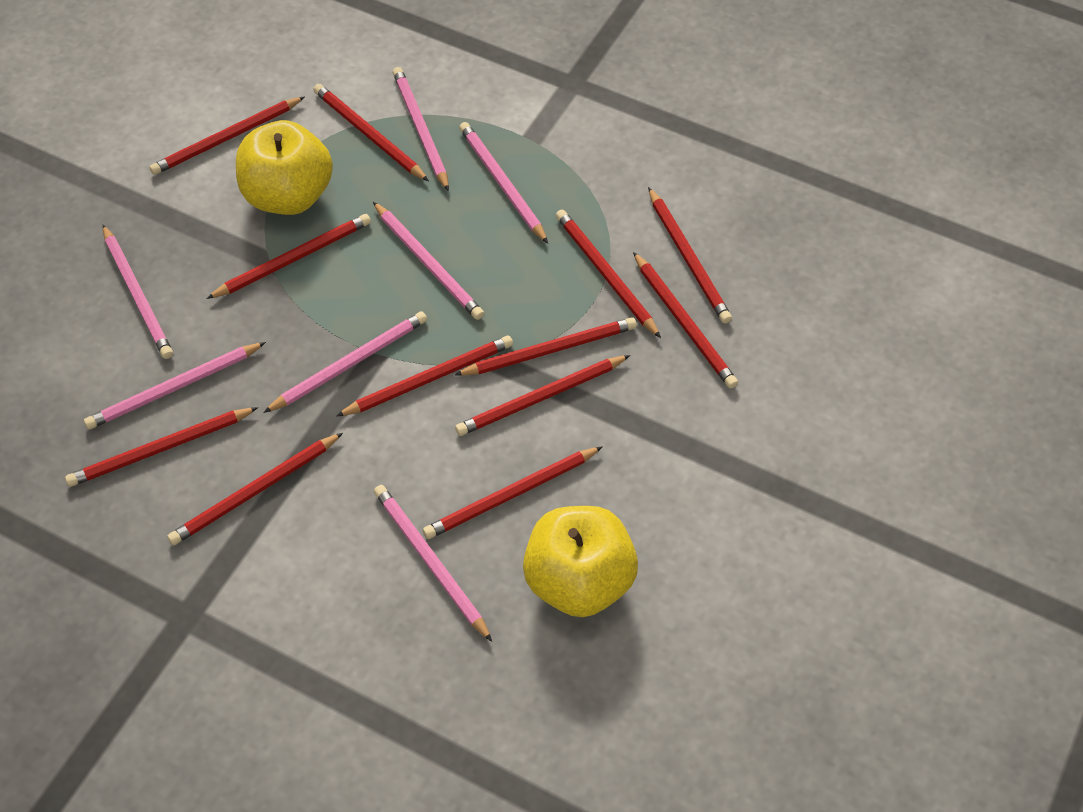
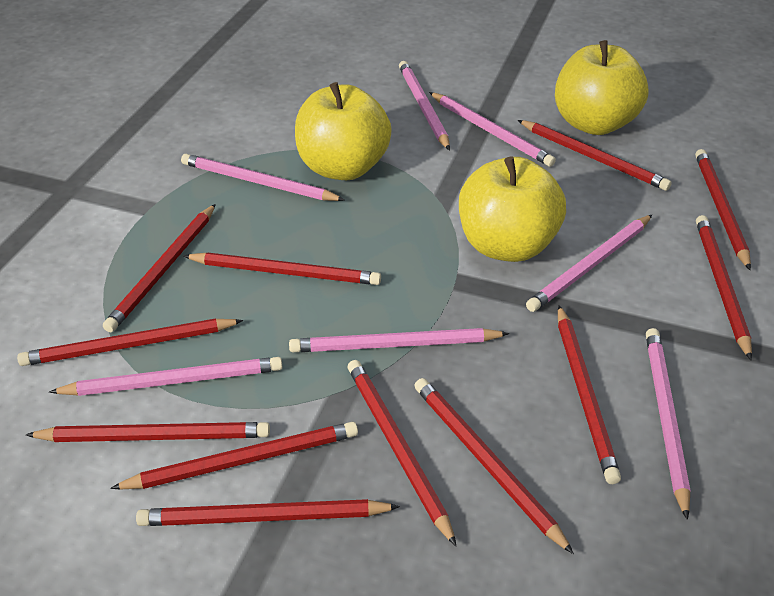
yellow apple: 2 -> 3

